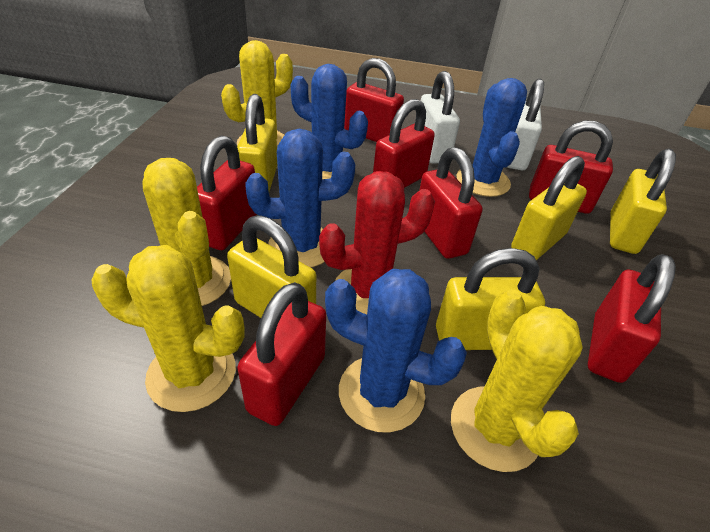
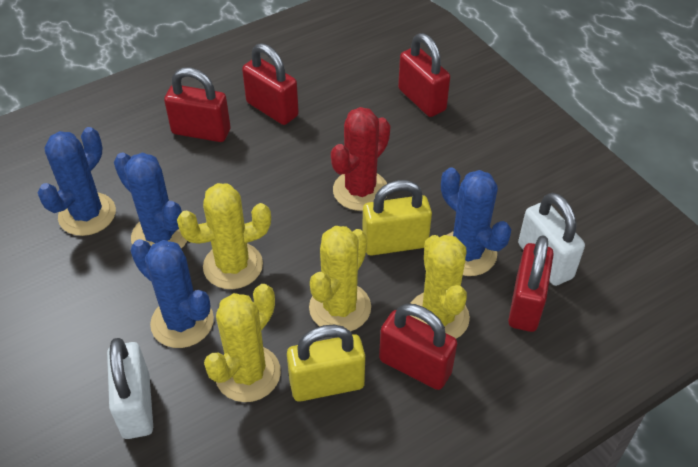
red padlock: 7 -> 5
yellow padlock: 5 -> 2

